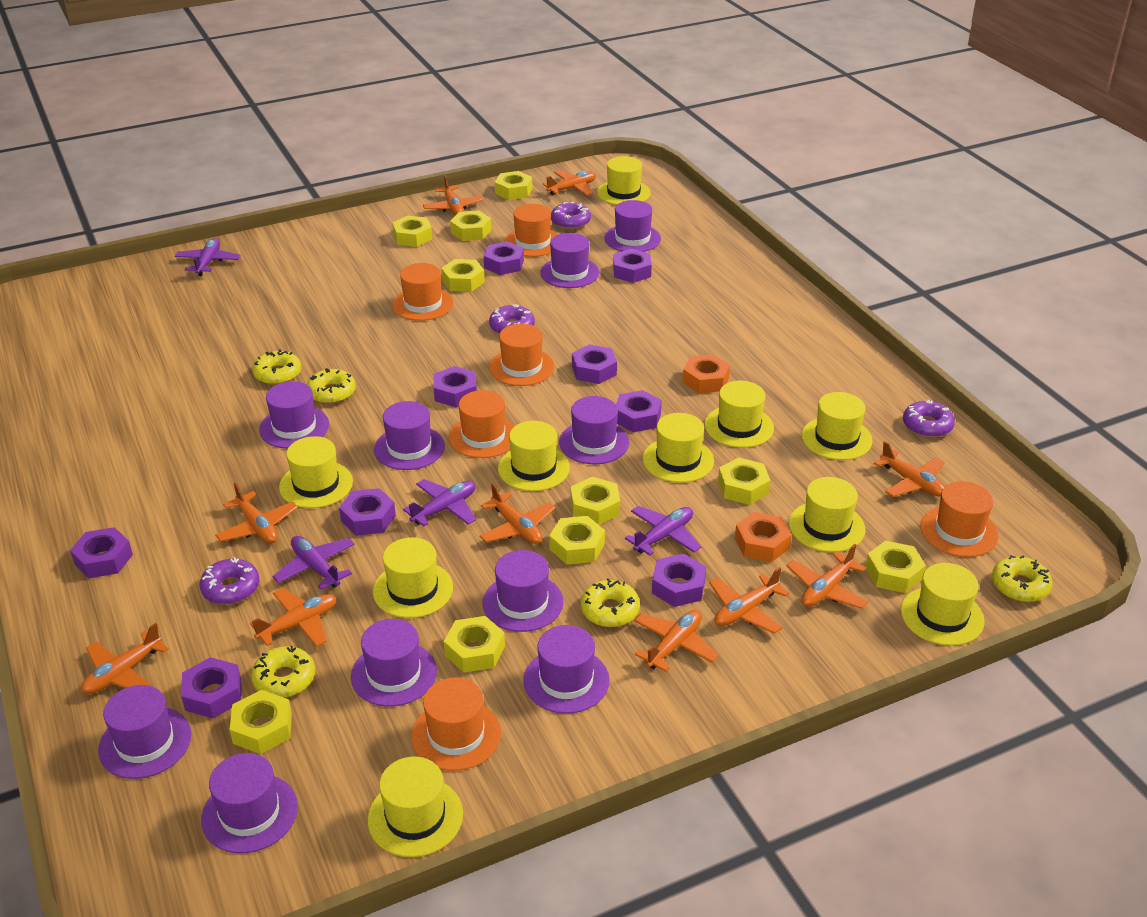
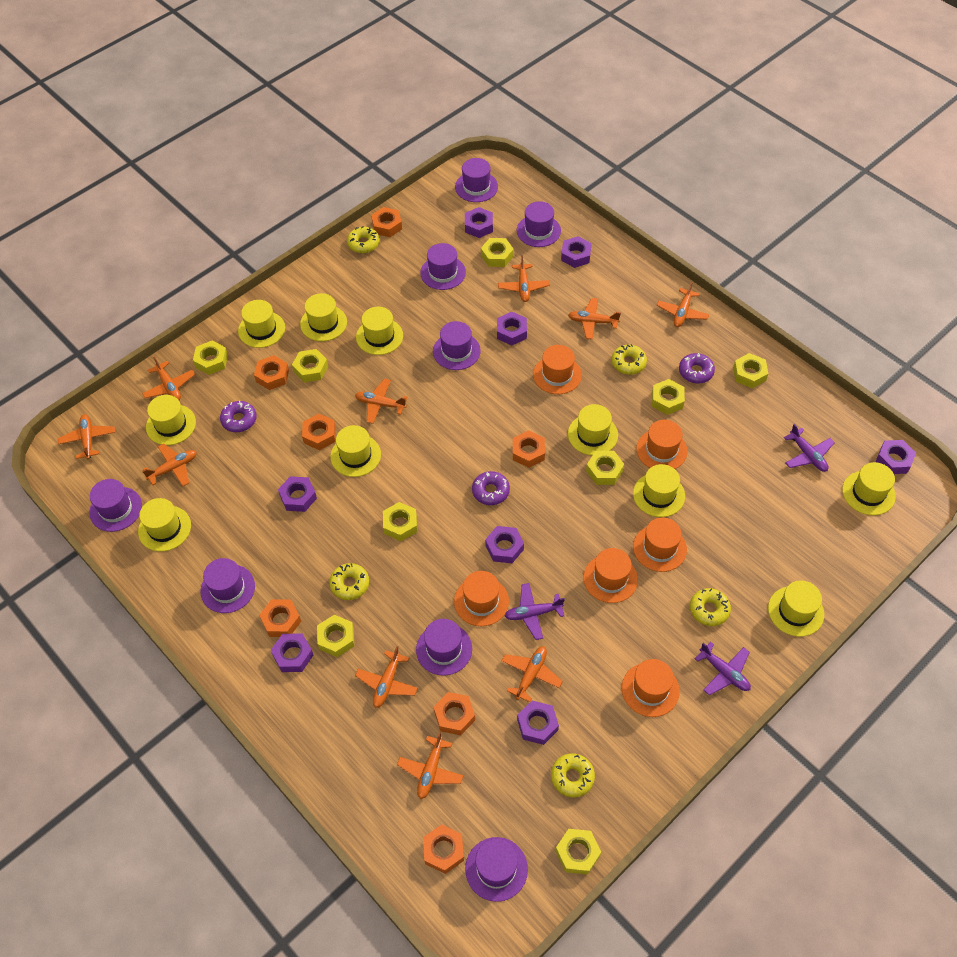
orange nut: 2 -> 7
purple donut: 4 -> 3
purple hat: 10 -> 8
purple nut: 9 -> 8
purple plane: 4 -> 3
yellow nut: 10 -> 9

